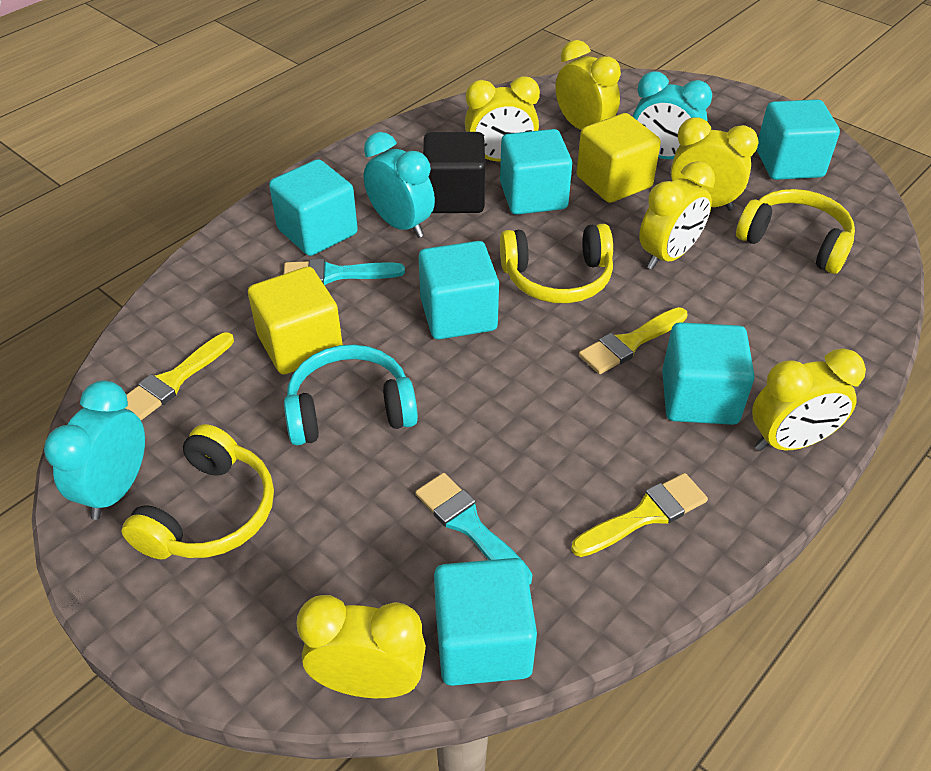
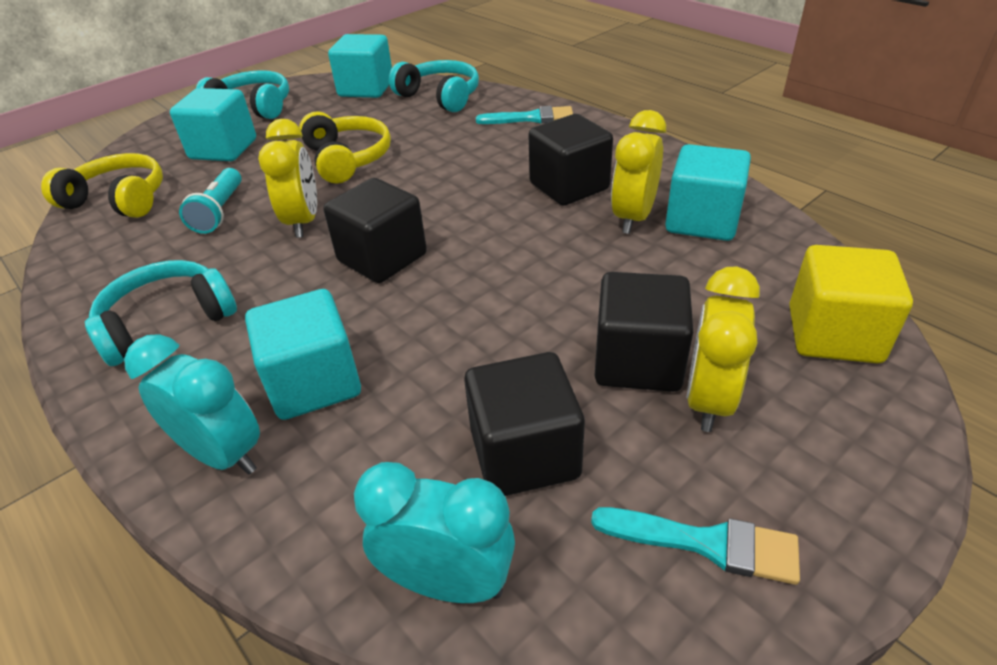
black cube: 1 -> 4
turquoise clock: 3 -> 2
turquoise cube: 6 -> 4
turquoise flashlight: 0 -> 1
turquoise headphones: 1 -> 3
yellow brush: 3 -> 0
yellow clock: 6 -> 3
yellow cube: 2 -> 1
yellow headphones: 3 -> 2

